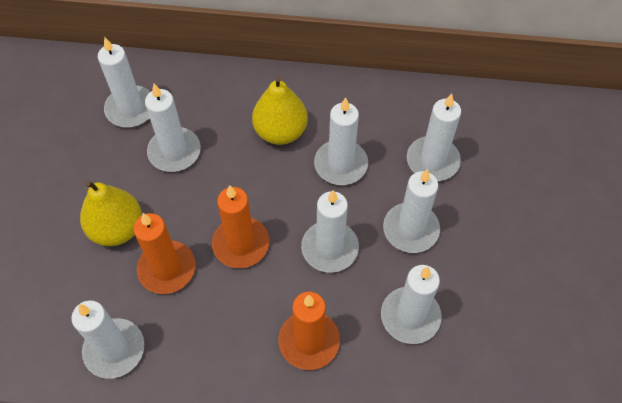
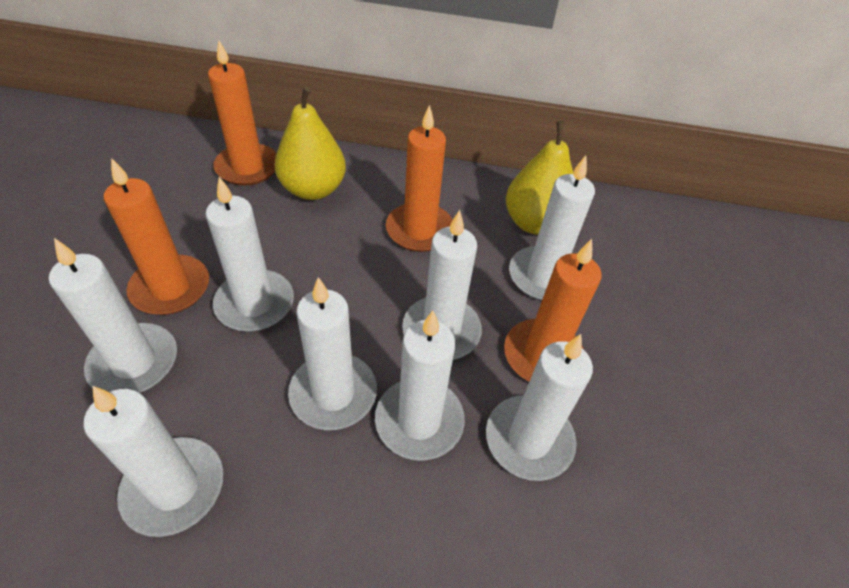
orange candle: 3 -> 4

